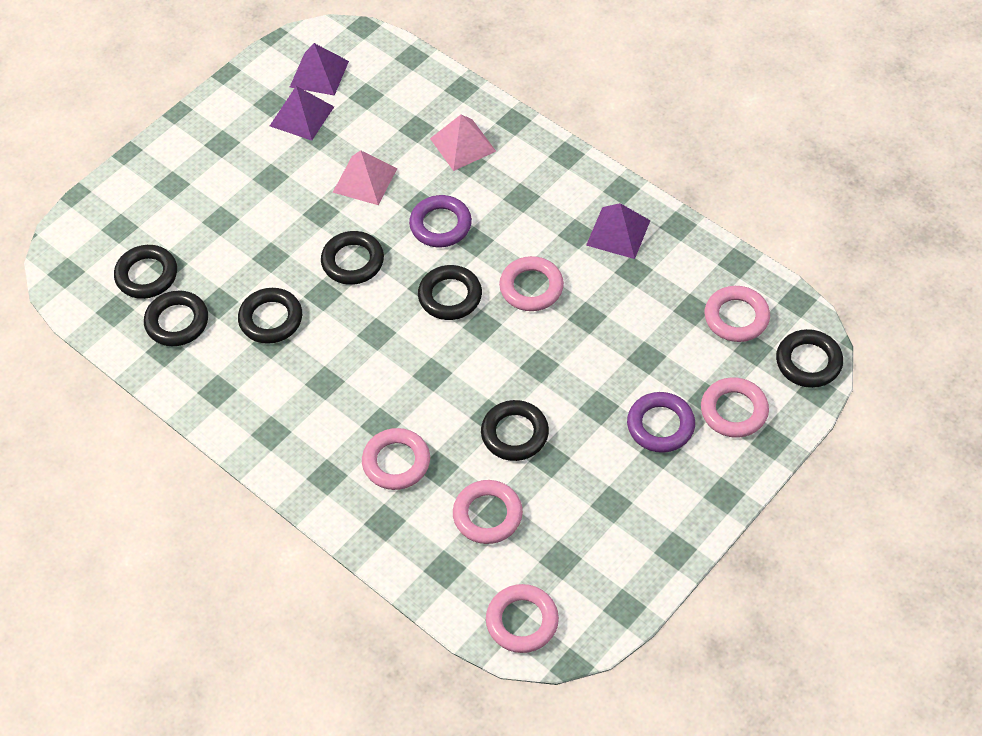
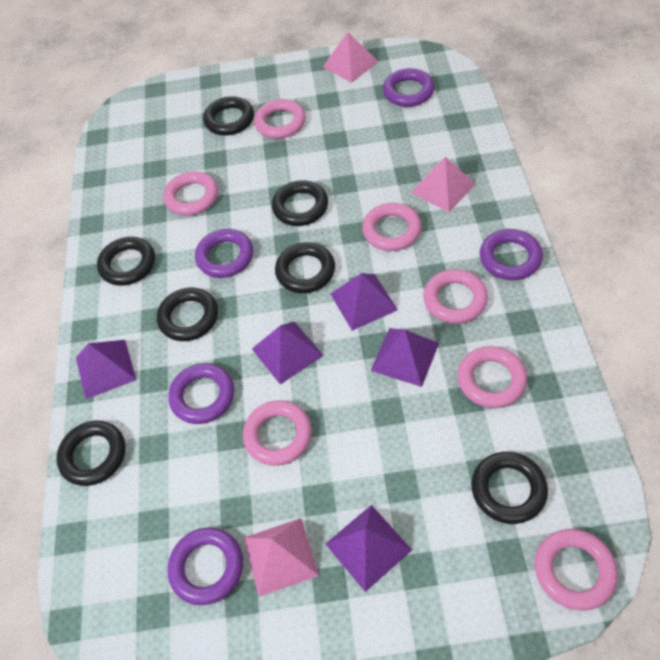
pink pyramid: 2 -> 3
pink ring: 6 -> 7
purple pyramid: 3 -> 5
purple ring: 2 -> 5

